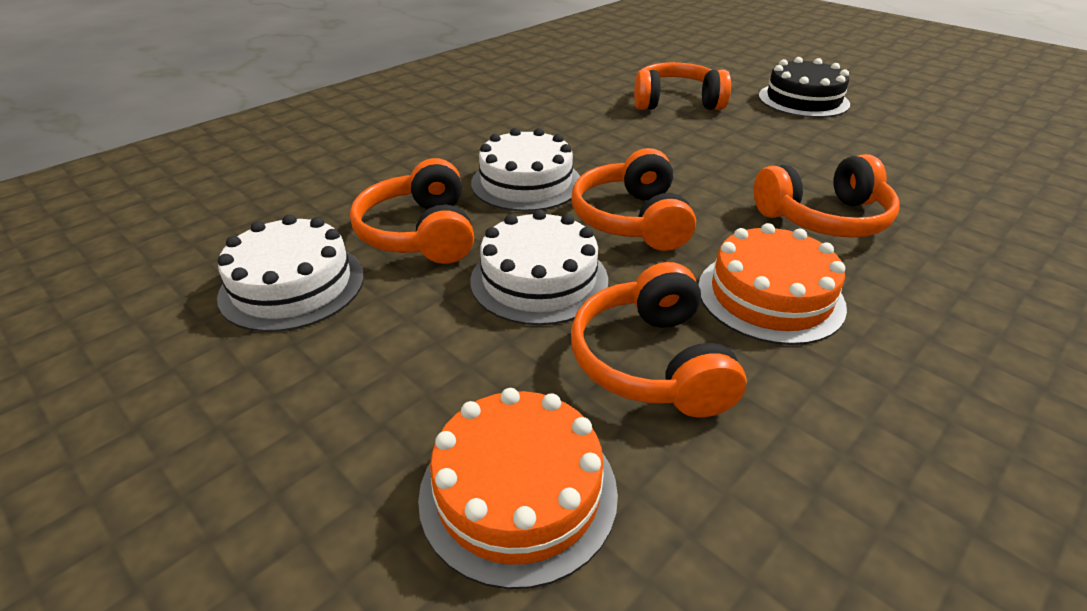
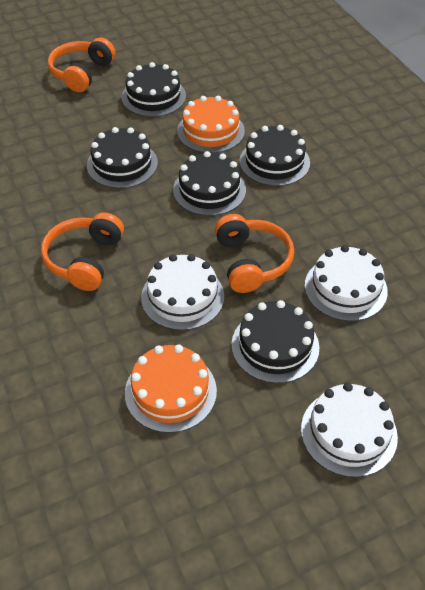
black cake: 1 -> 5
orange headphones: 5 -> 3

